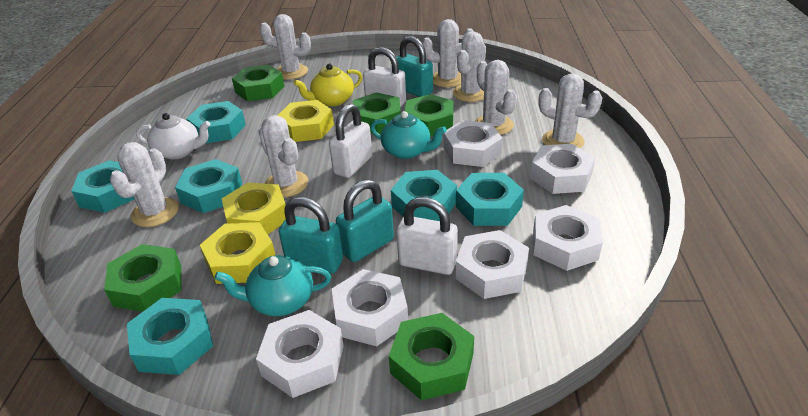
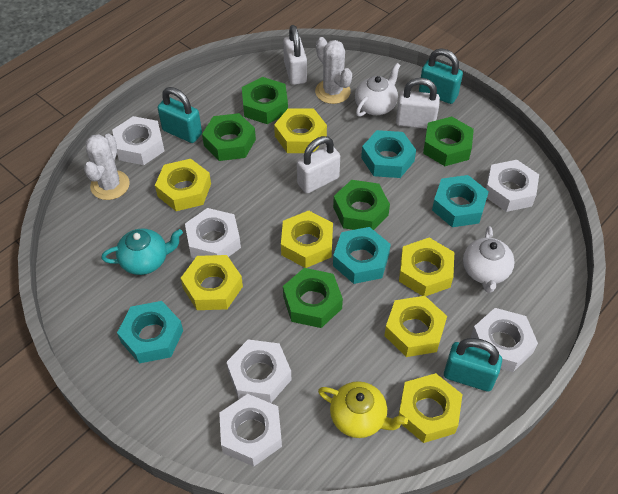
turquoise nut: 6 -> 4
turquoise teapot: 2 -> 1
white cactus: 7 -> 2
white teapot: 1 -> 2
yellow nut: 3 -> 7

